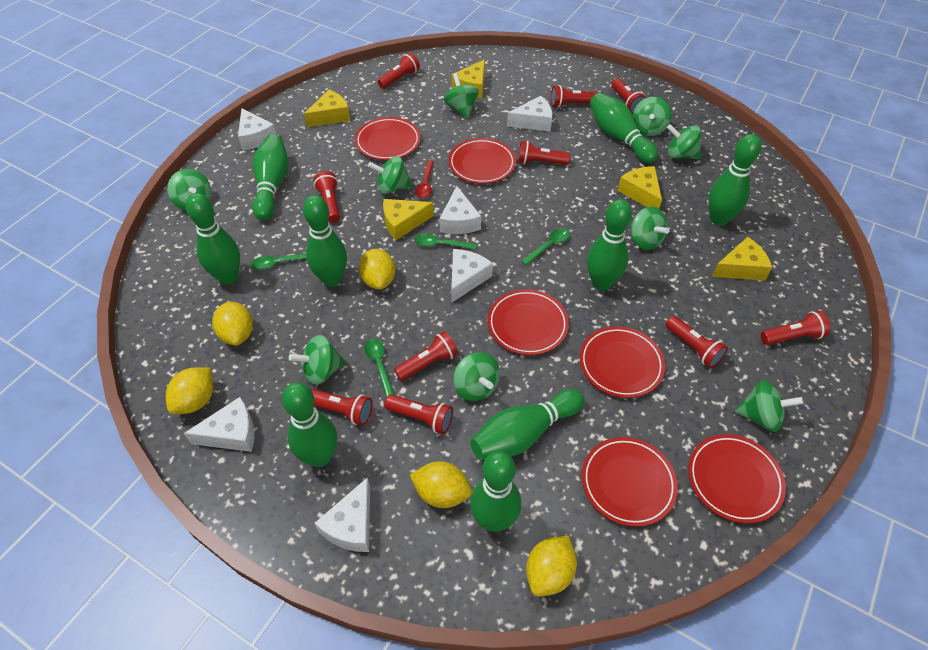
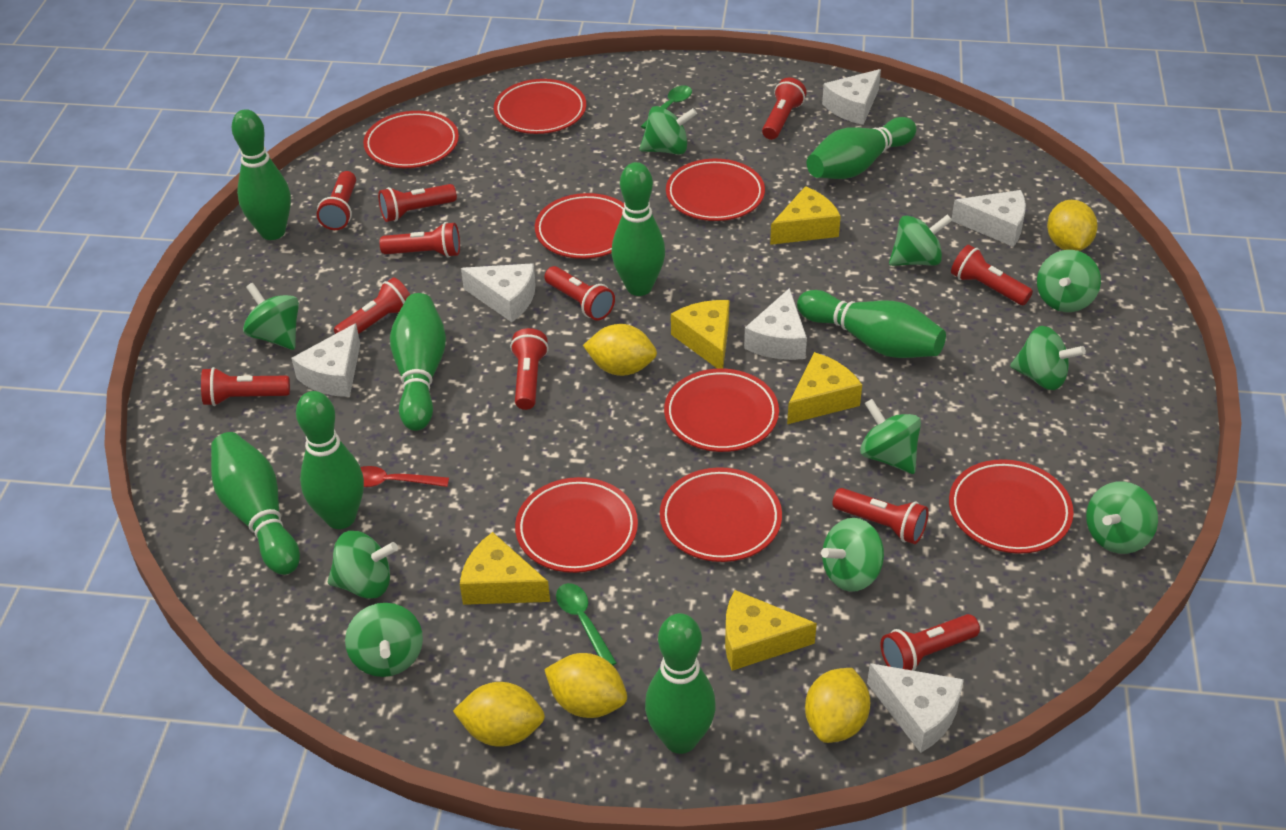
green bowling pin: 9 -> 8
green spinning top: 9 -> 10
green spoon: 4 -> 2
red flashlight: 10 -> 11
red plate: 6 -> 8

